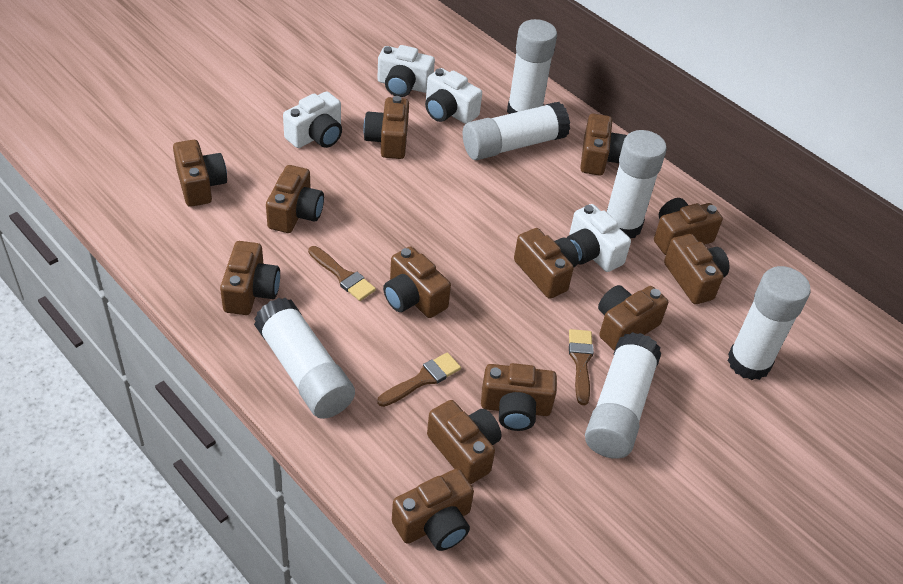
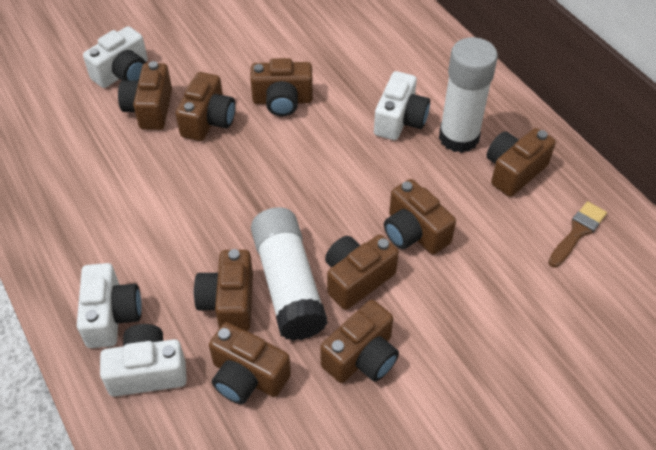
brown brush: 3 -> 1
brown camera: 13 -> 9
white glue stick: 6 -> 2

